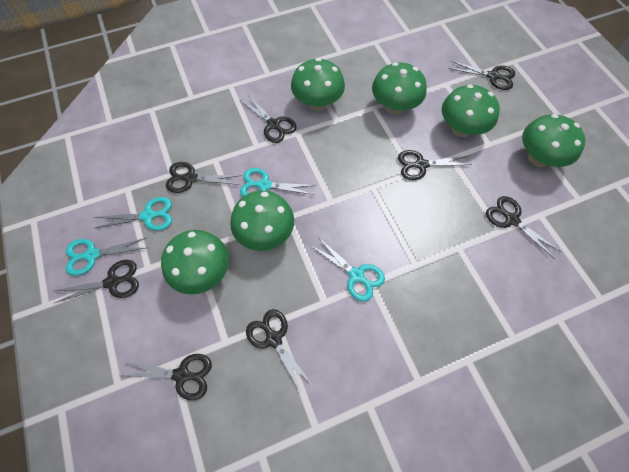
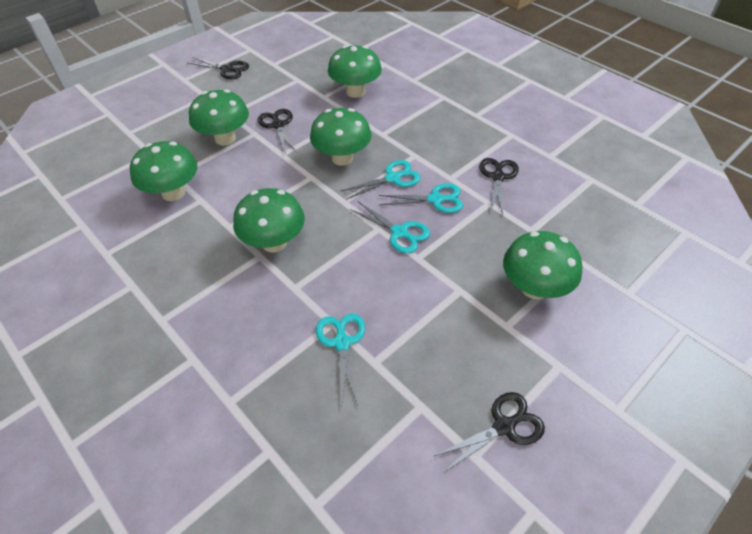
black scissors: 8 -> 4

